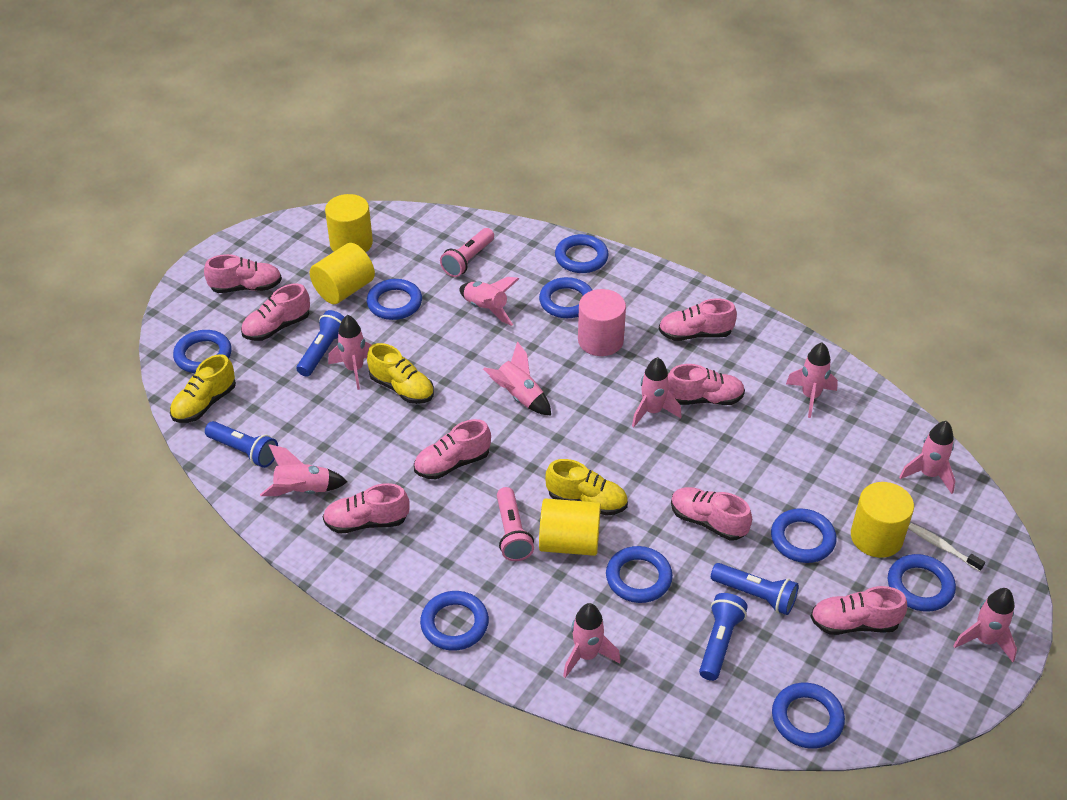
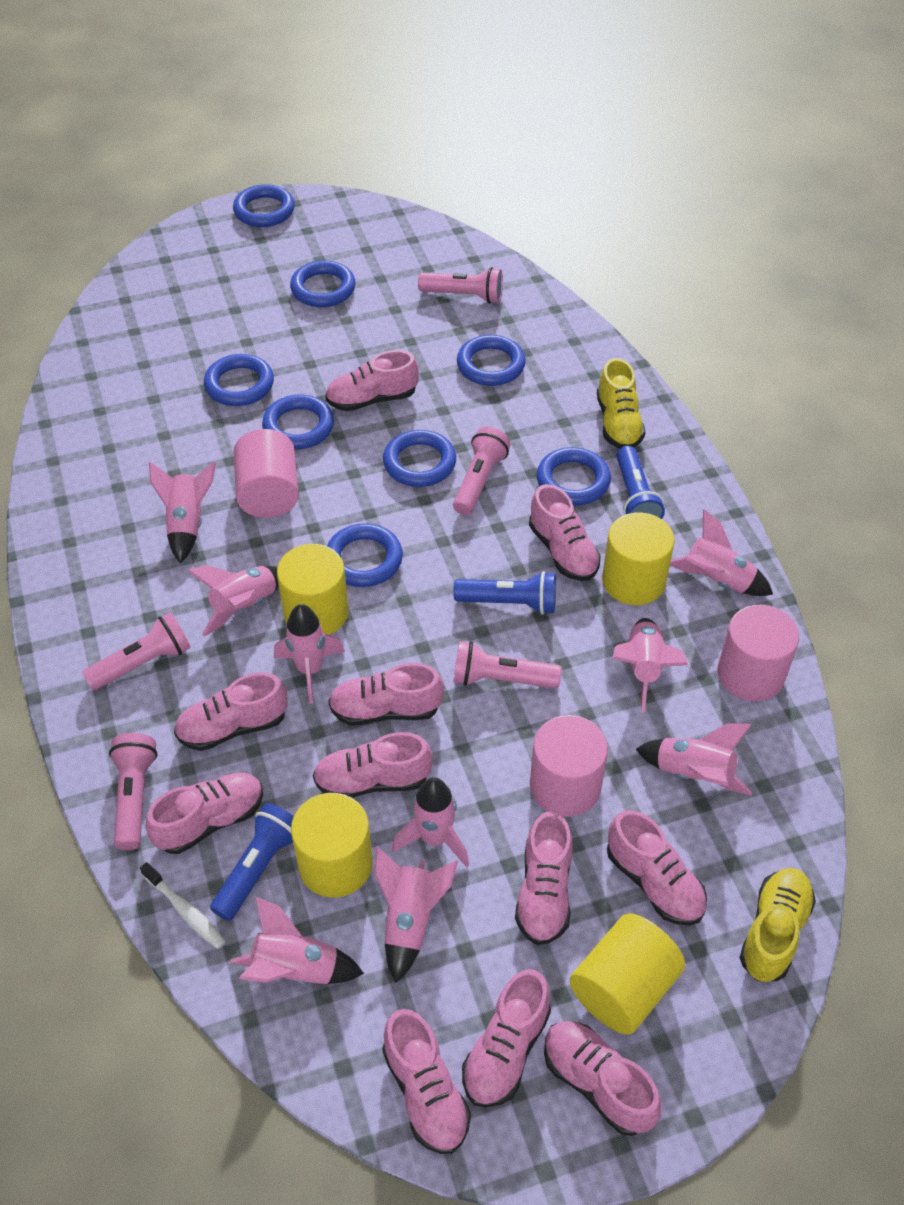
blue flashlight: 4 -> 3
blue ring: 9 -> 8
pink cylinder: 1 -> 3
pink flashlight: 2 -> 5
pink shoe: 8 -> 11
yellow shoe: 3 -> 2

